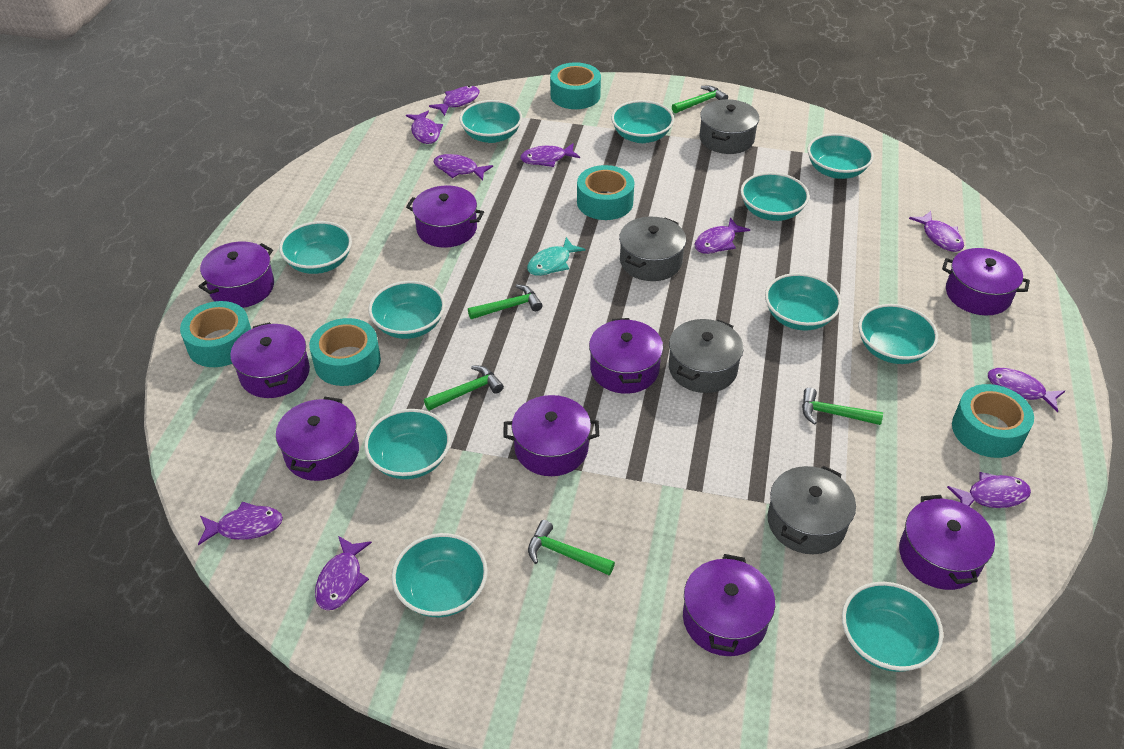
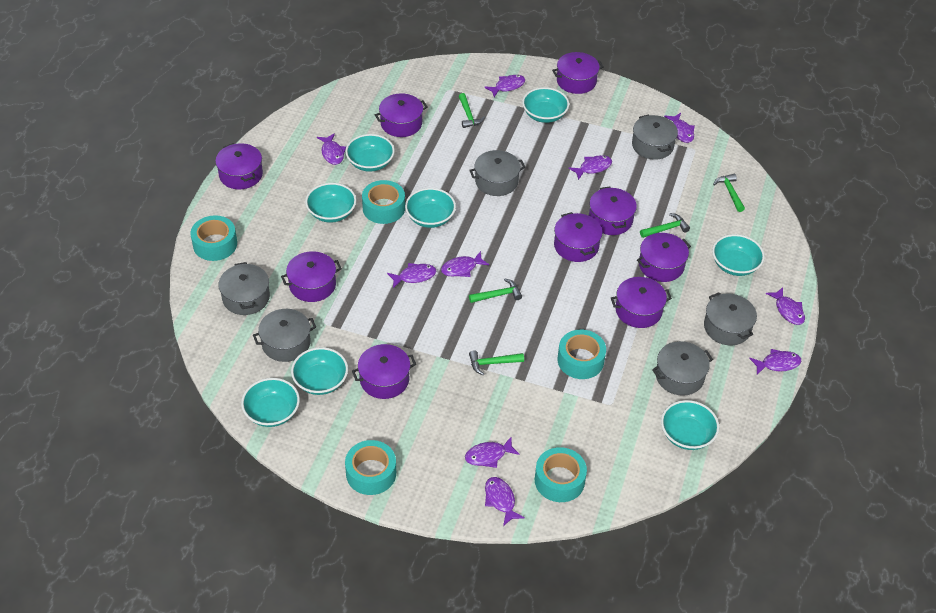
grey pot: 4 -> 6
turquoise bowl: 11 -> 8
turquoise fish: 1 -> 0

